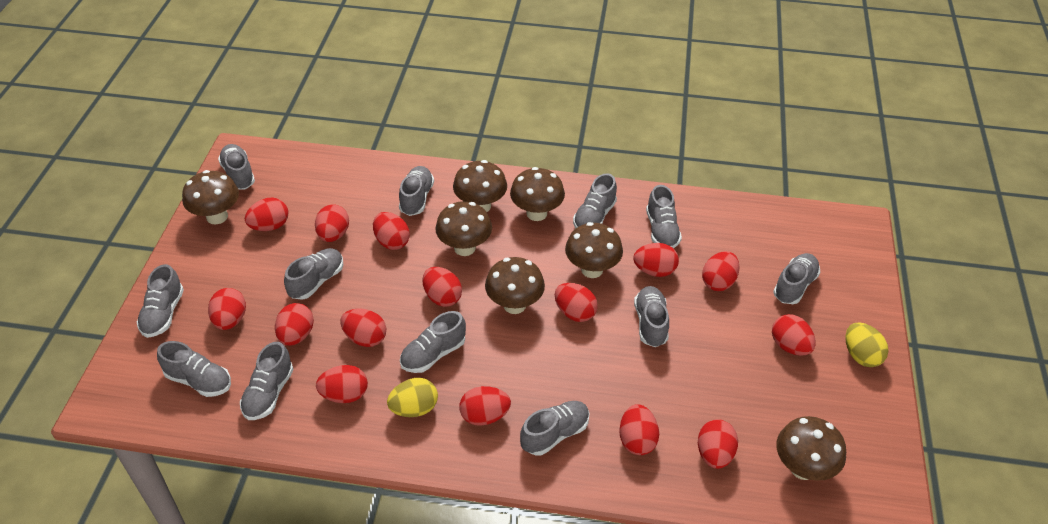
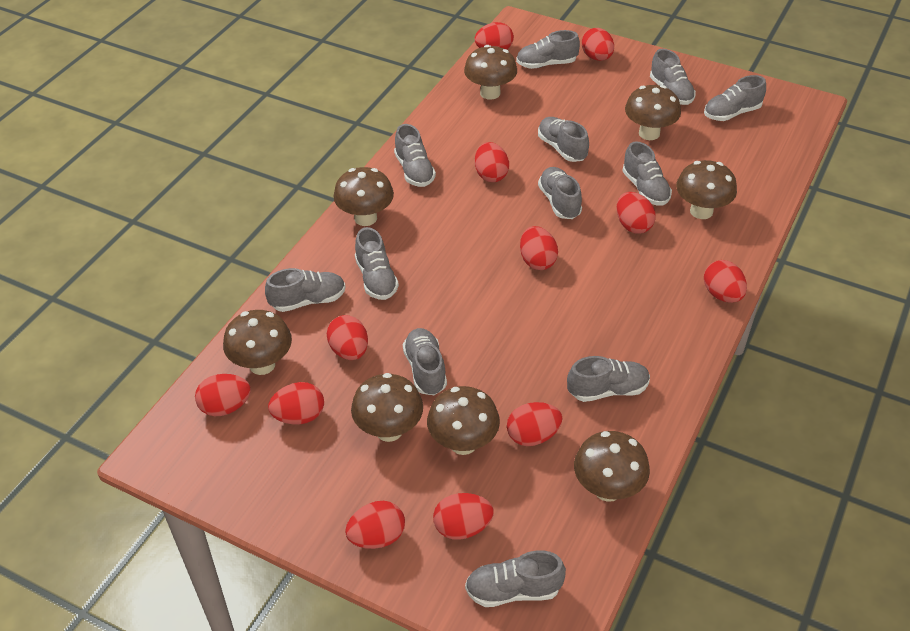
brown mushroom: 7 -> 8
red egg: 15 -> 12
yellow egg: 2 -> 0

